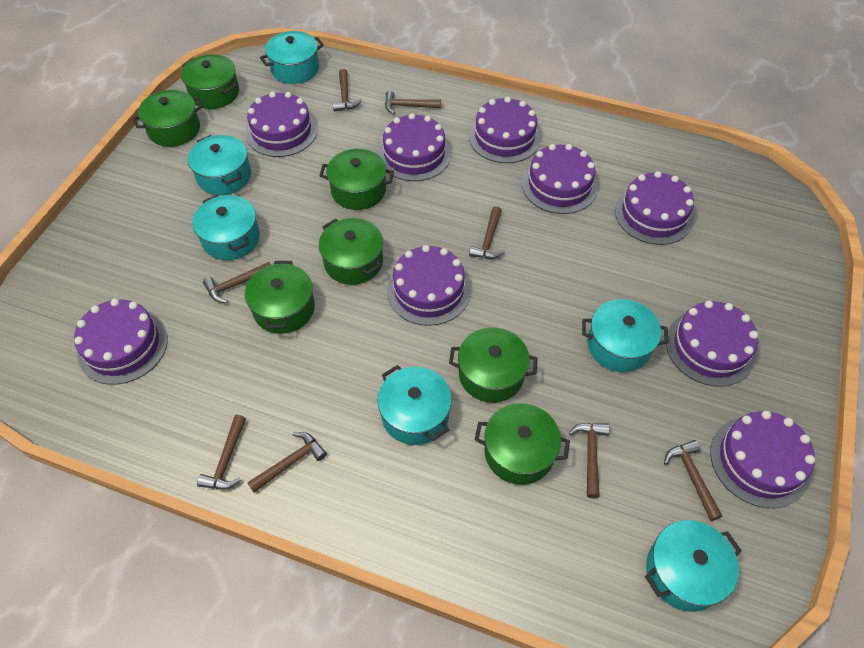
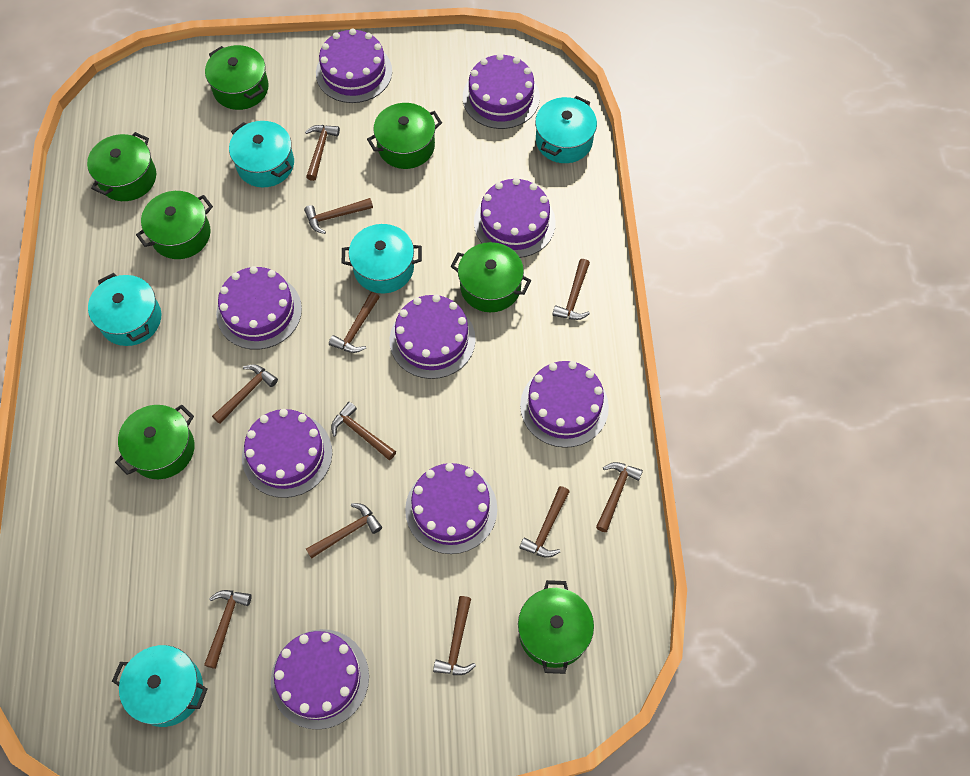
brown hammer: 8 -> 11
turquoise pot: 6 -> 5

